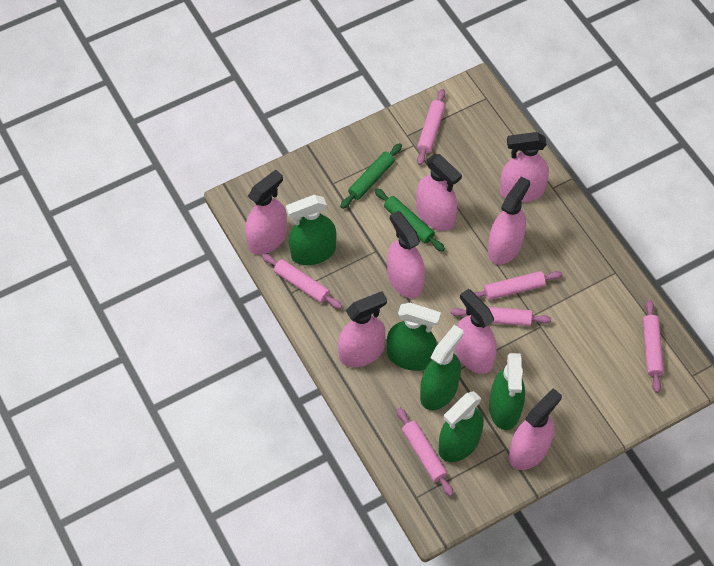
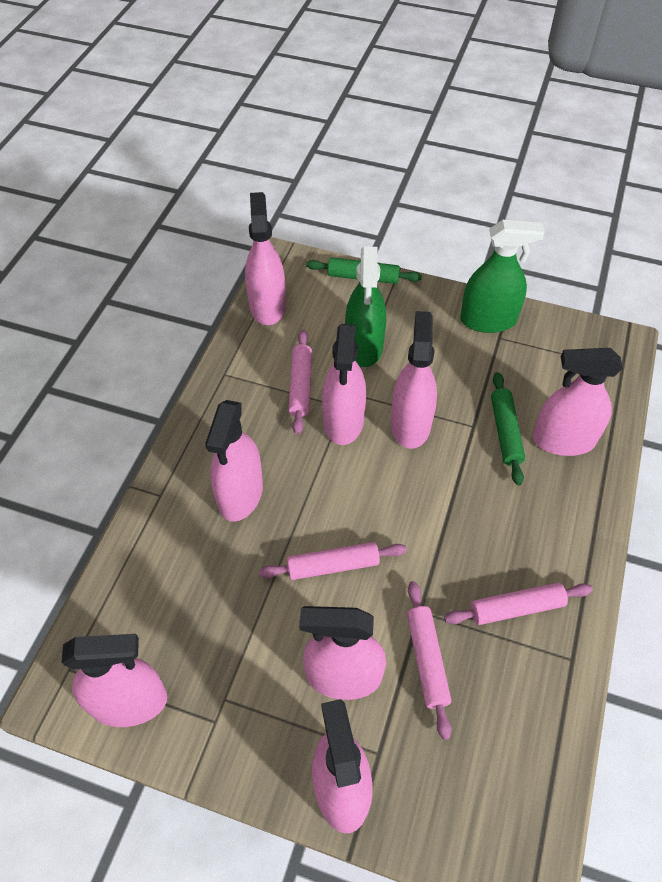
green spray bottle: 5 -> 2
pink rolling pin: 6 -> 4

